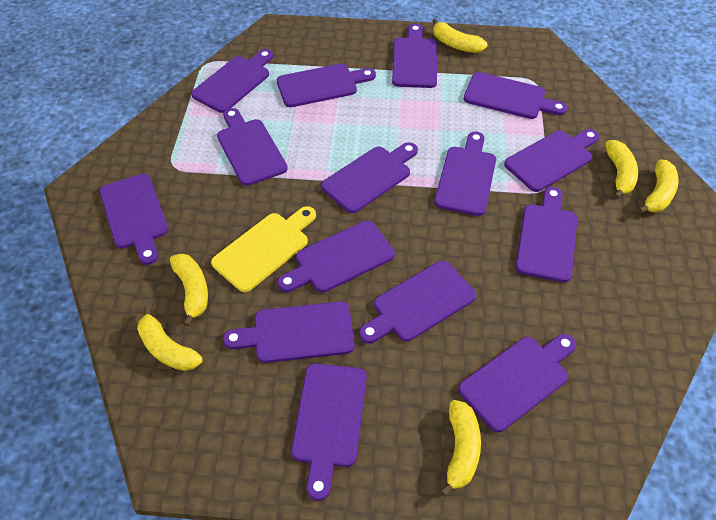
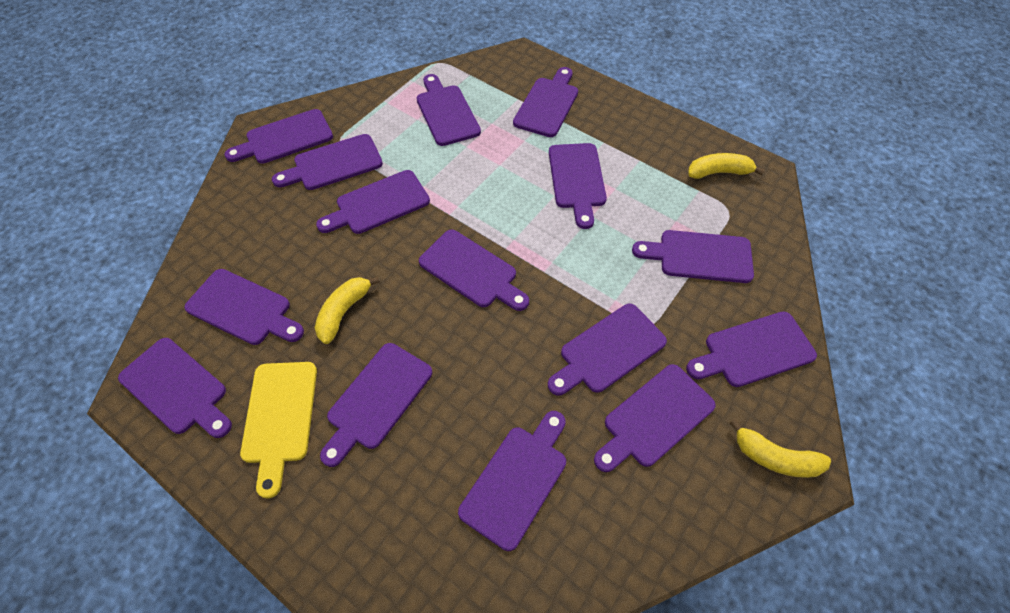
yellow banana: 6 -> 3

